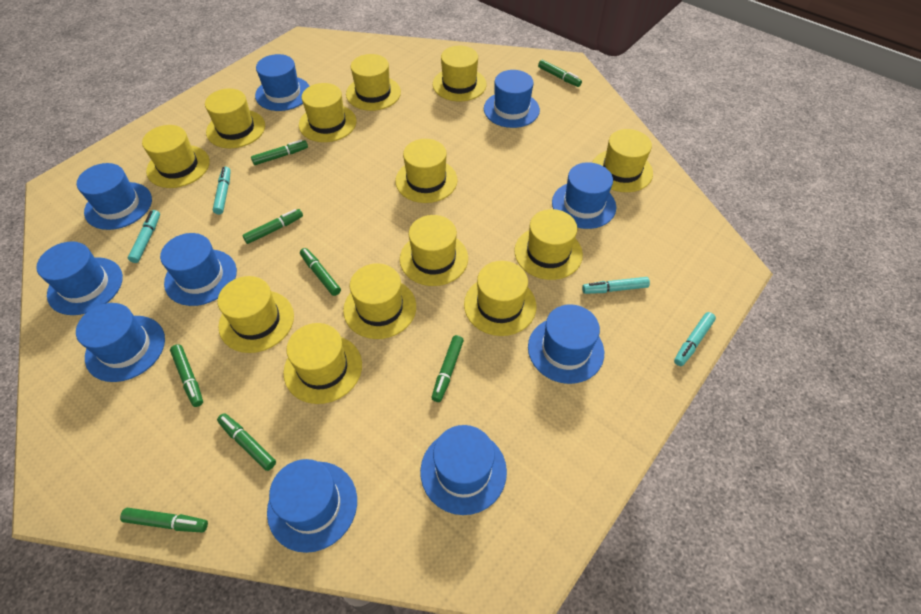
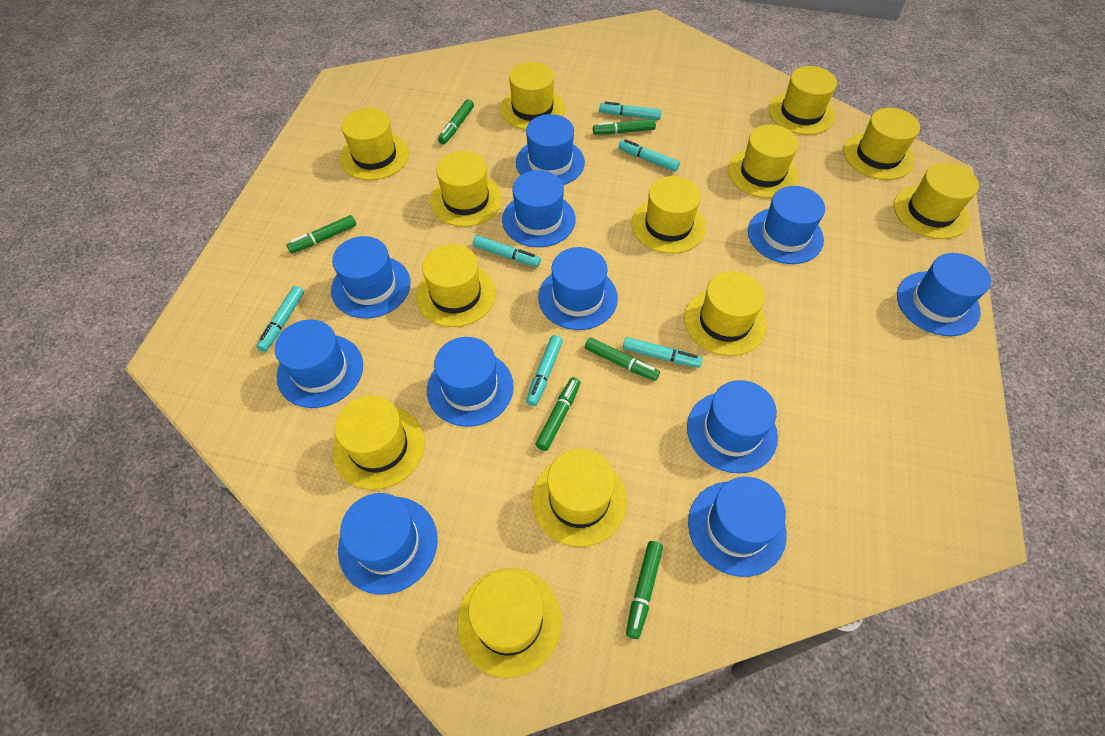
blue hat: 10 -> 11
green marker: 8 -> 6
turquoise marker: 4 -> 6

